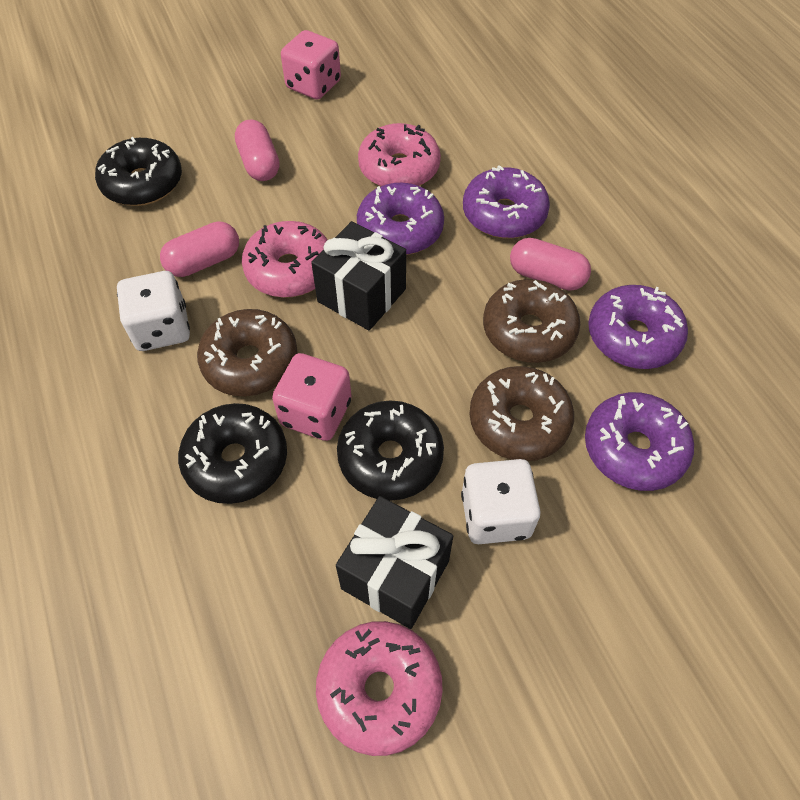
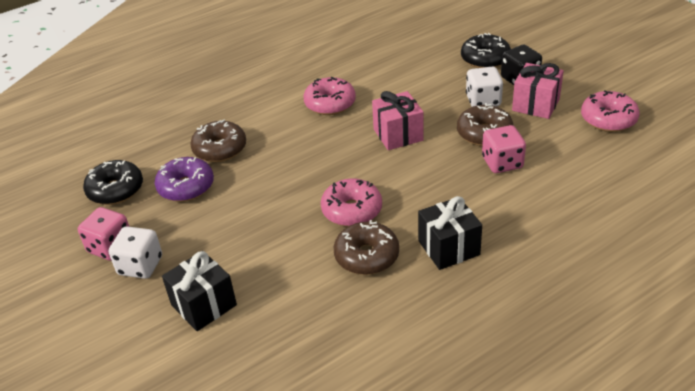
black dice: 0 -> 1
black donut: 3 -> 2
pink capsule: 3 -> 0
pink gift: 0 -> 2
purple donut: 4 -> 1

